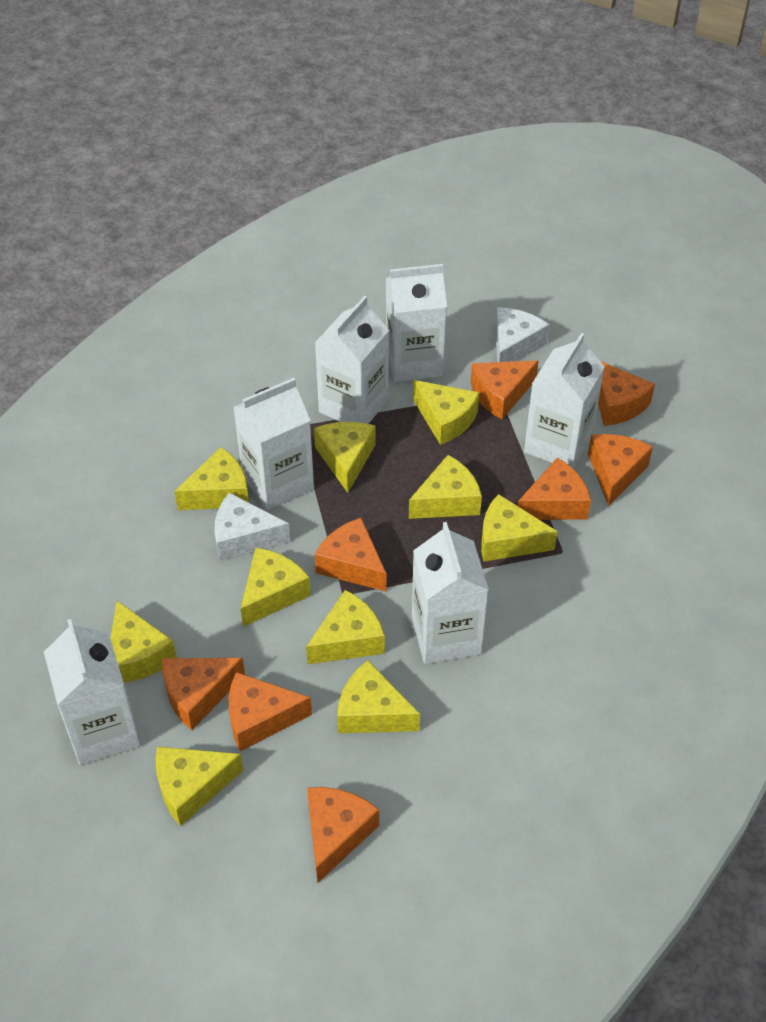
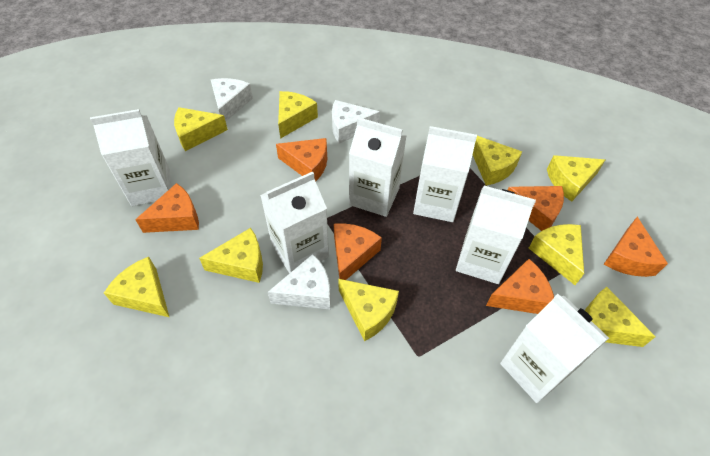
orange cheese: 8 -> 6
white cheese: 2 -> 3
yellow cheese: 10 -> 9

